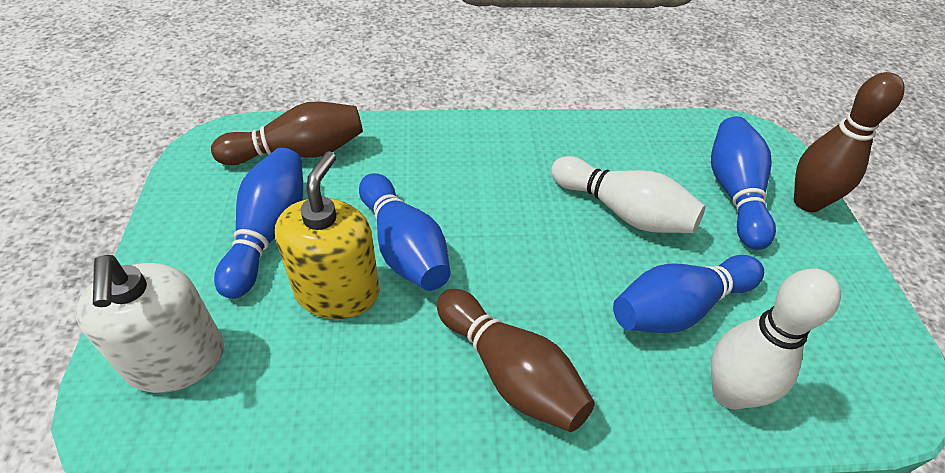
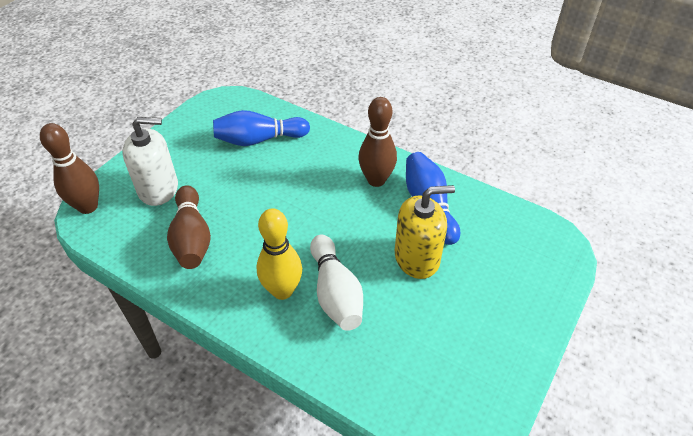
blue bowling pin: 4 -> 2
white bowling pin: 2 -> 1
yellow bowling pin: 0 -> 1

